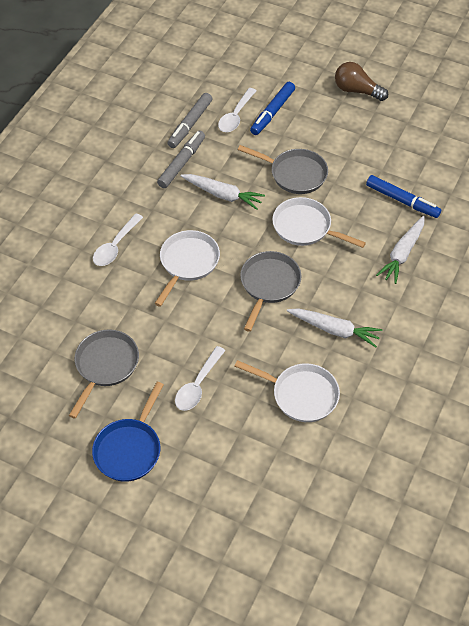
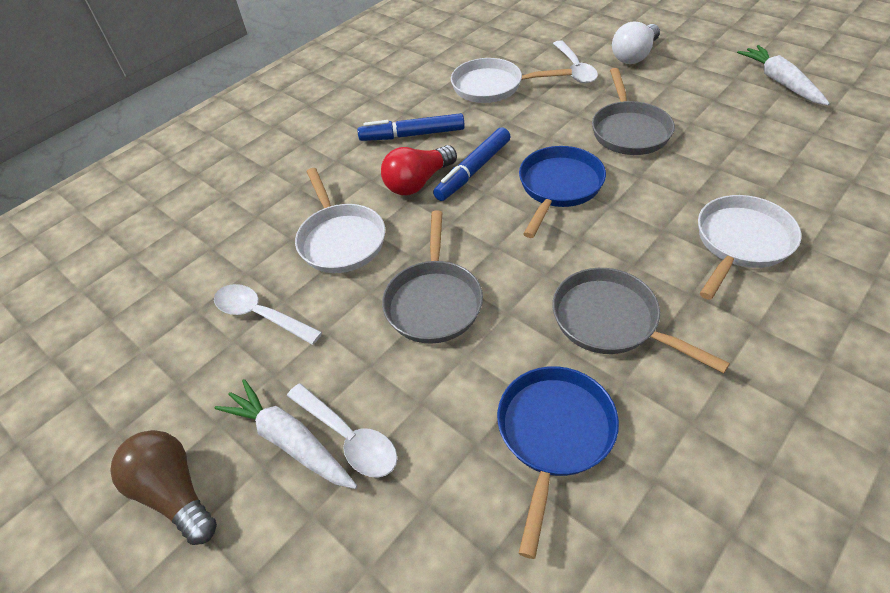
blue pan: 1 -> 2
grey marker: 2 -> 0
red light bulb: 0 -> 1
white carrot: 3 -> 2
white light bulb: 0 -> 1

